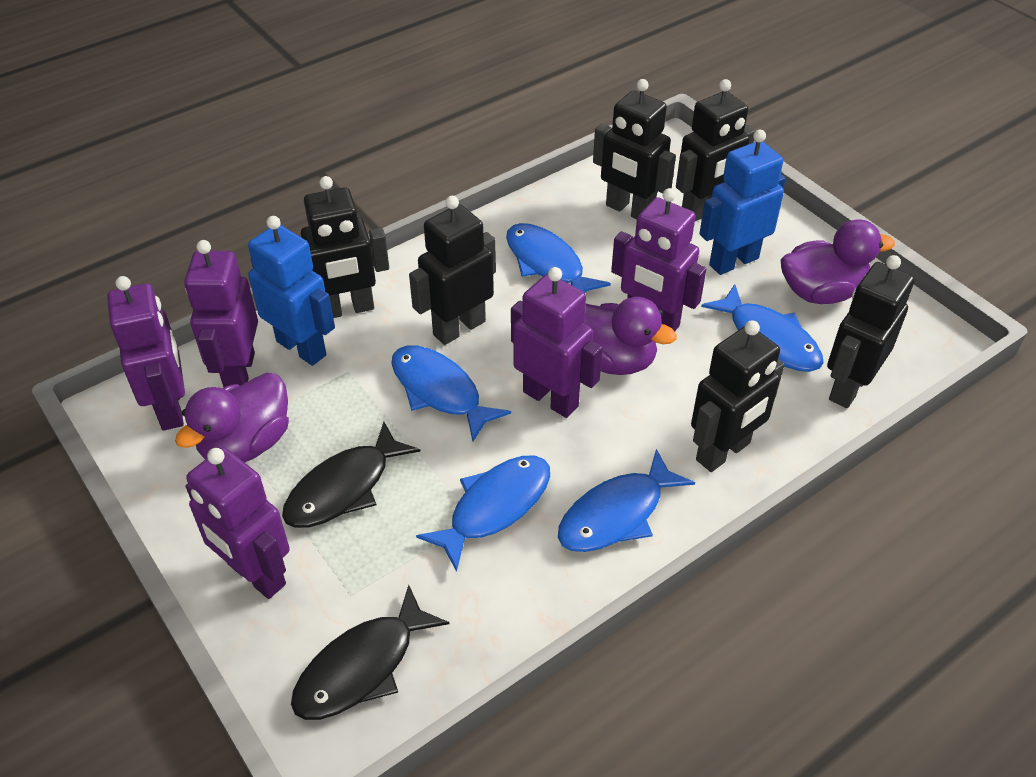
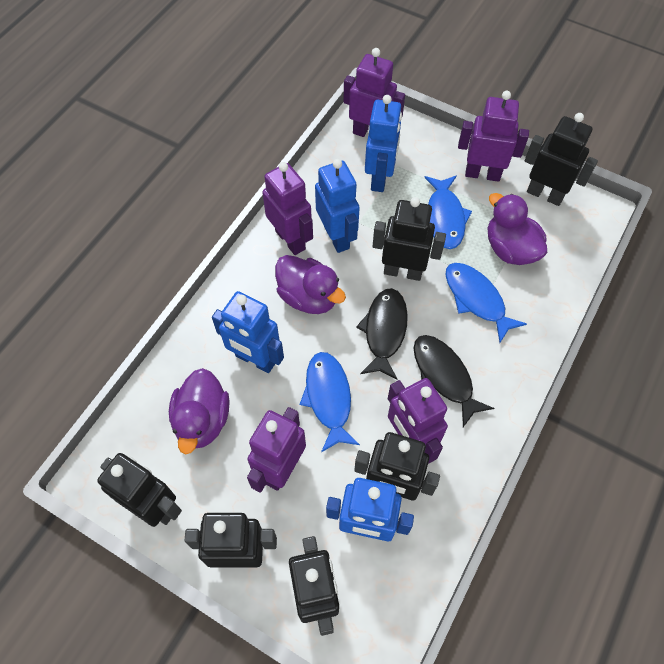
blue fish: 5 -> 3
blue robot: 2 -> 4

